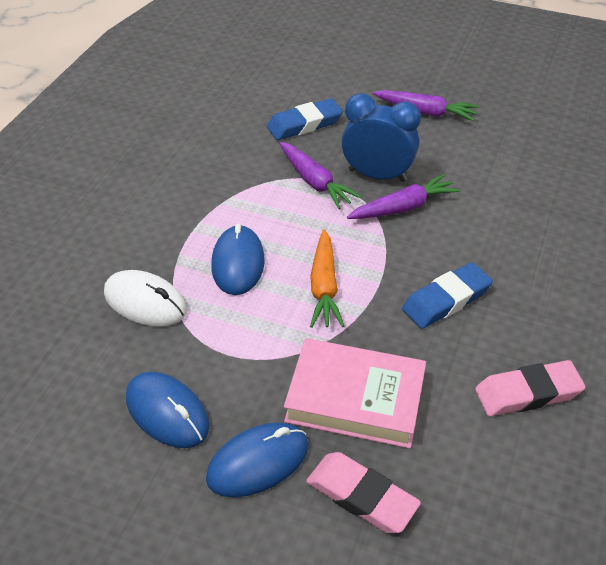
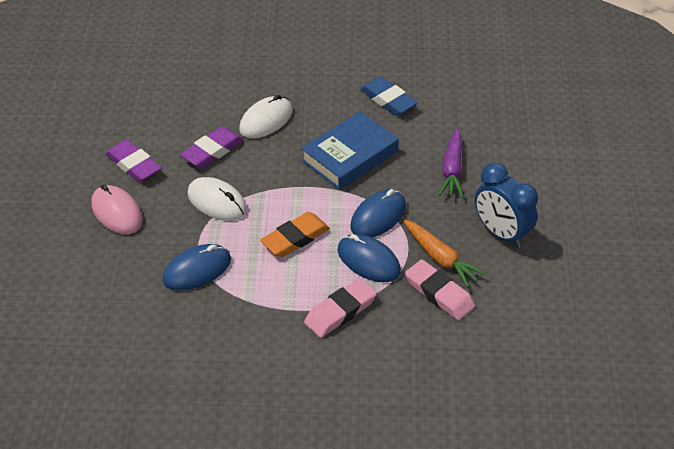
blue book: 0 -> 1
blue eraser: 2 -> 1
orange eraser: 0 -> 1
pink book: 1 -> 0
pink mouse: 0 -> 1
purple carrot: 3 -> 1
purple eraser: 0 -> 2
white mouse: 1 -> 2

